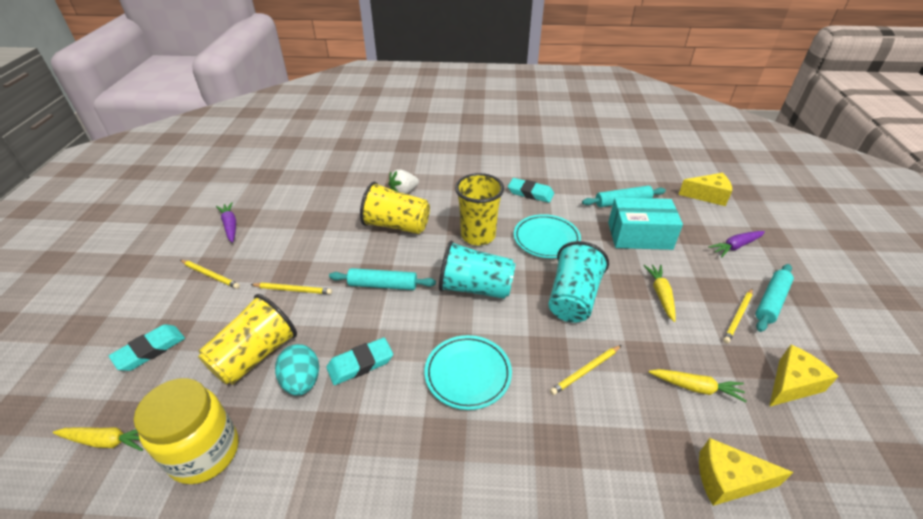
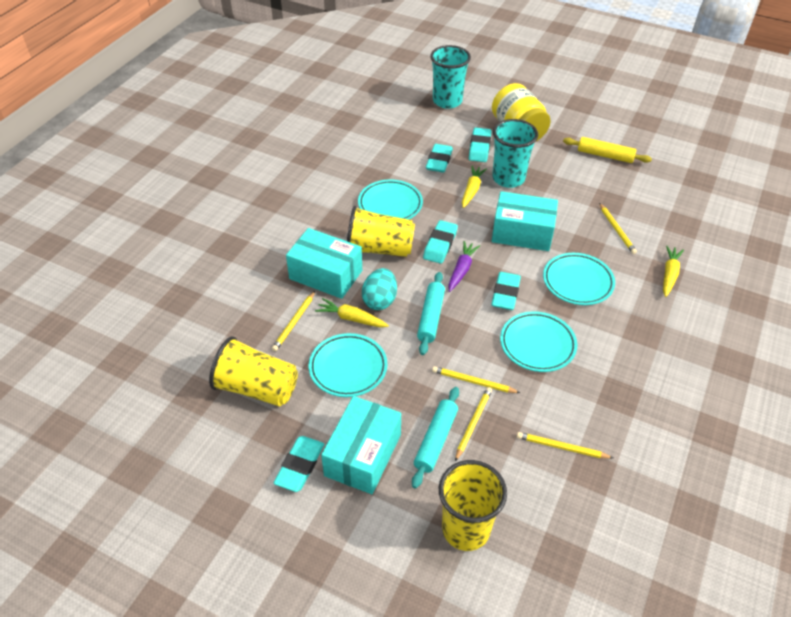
purple carrot: 2 -> 1
turquoise box: 1 -> 3
turquoise eraser: 3 -> 5
turquoise plate: 2 -> 4
turquoise rolling pin: 3 -> 2
white strawberry: 1 -> 0
yellow cheese: 3 -> 0
yellow pencil: 4 -> 5
yellow rolling pin: 0 -> 1

